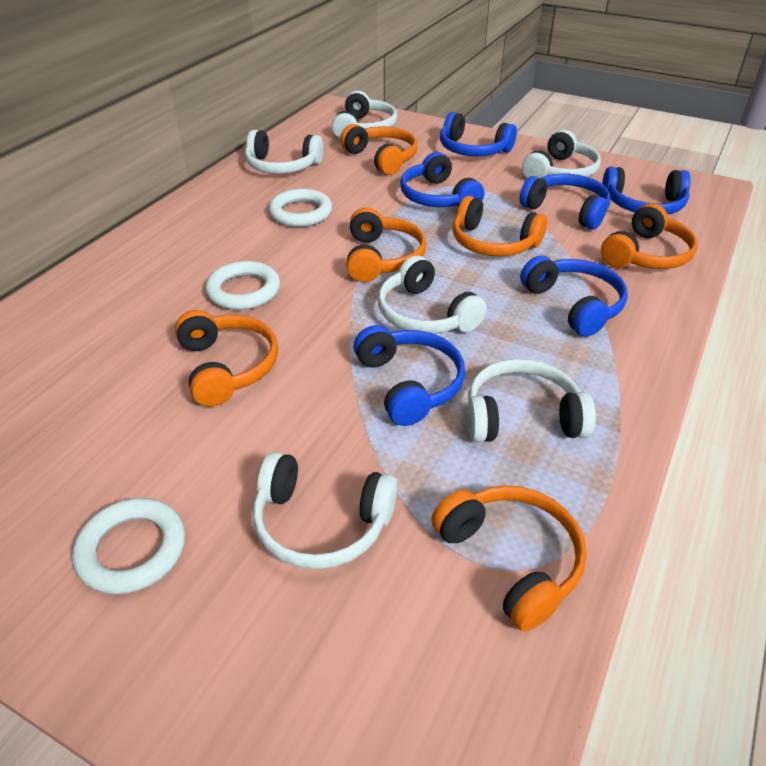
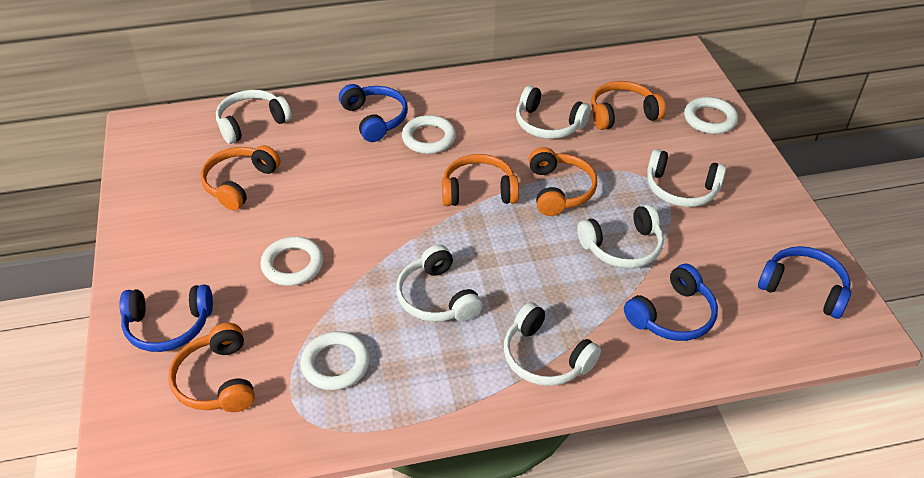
blue headphones: 6 -> 4
orange headphones: 6 -> 5
white ring: 3 -> 4

